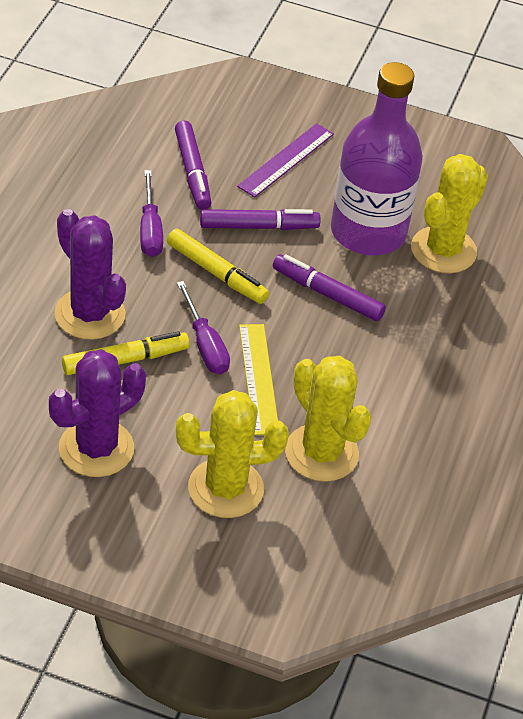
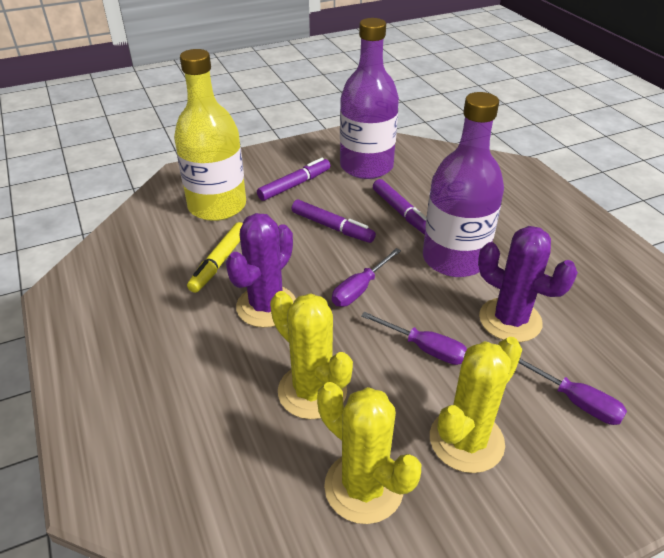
purple bottle: 1 -> 2
purple ruler: 1 -> 0
purple screwdriver: 2 -> 3
yellow bottle: 0 -> 1
yellow marker: 2 -> 1
yellow ruler: 1 -> 0

